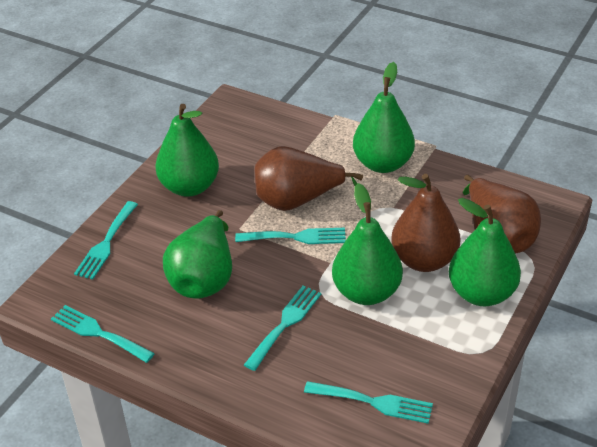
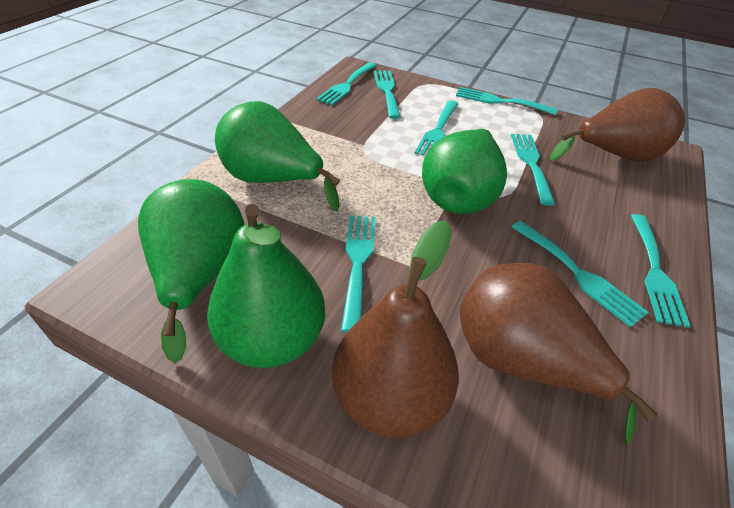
green pear: 5 -> 4
turquoise fork: 5 -> 8

